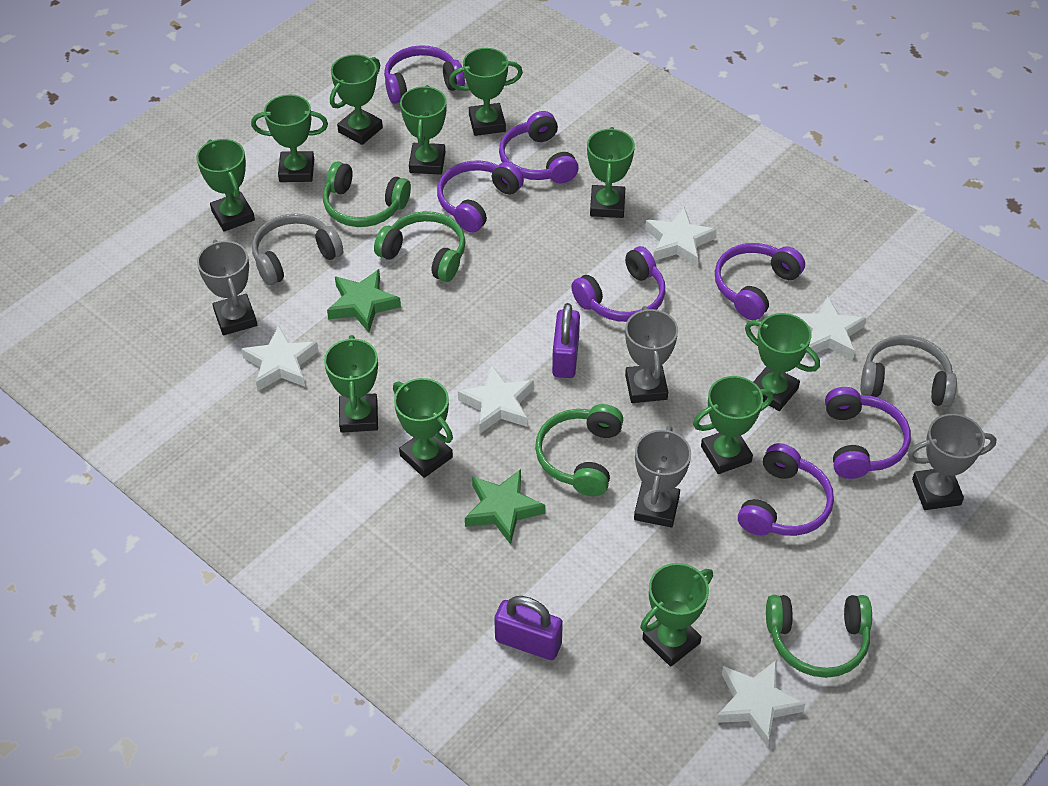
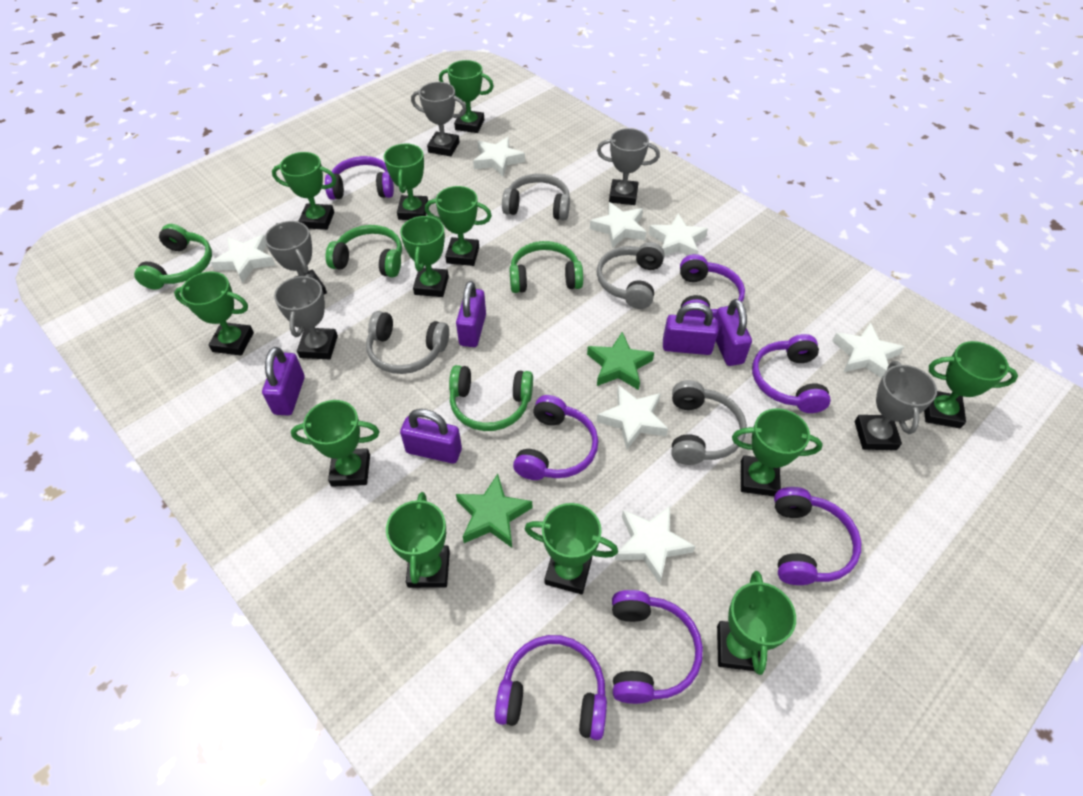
green trophy: 11 -> 12
grey headphones: 2 -> 4
grey trophy: 4 -> 5
purple padlock: 2 -> 5
white star: 5 -> 7

